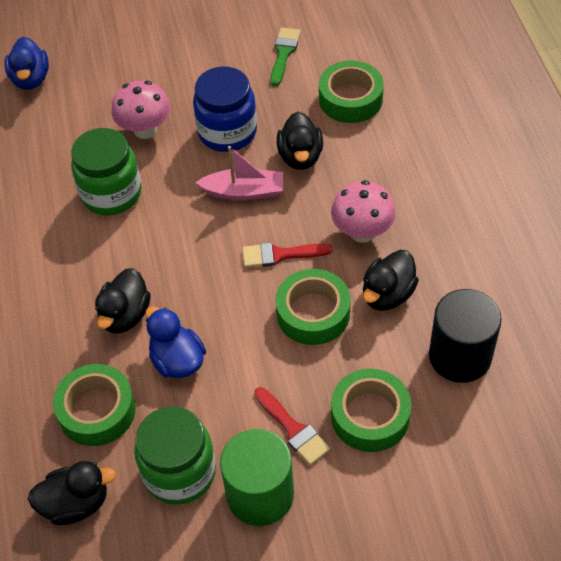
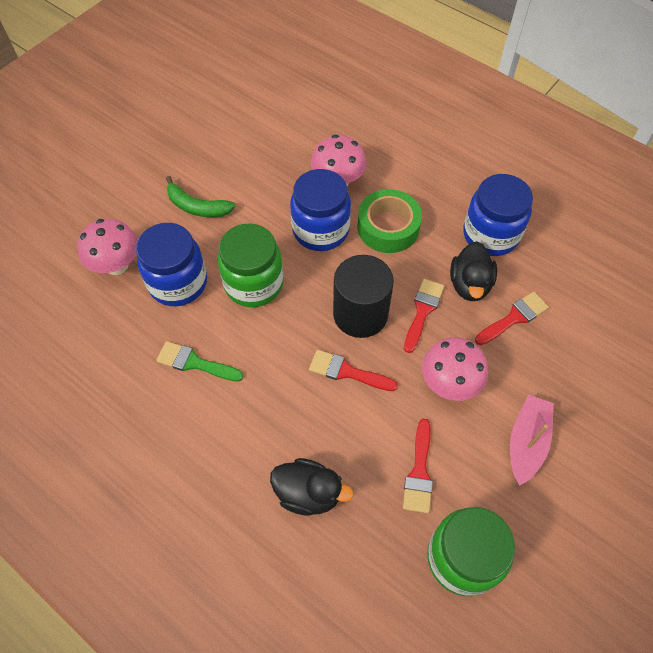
black duck: 4 -> 2
blue duck: 2 -> 0
blue jar: 1 -> 3
green banana: 0 -> 1
green cylinder: 1 -> 0
green tape: 4 -> 1
pink mushroom: 2 -> 3
red brush: 2 -> 4

